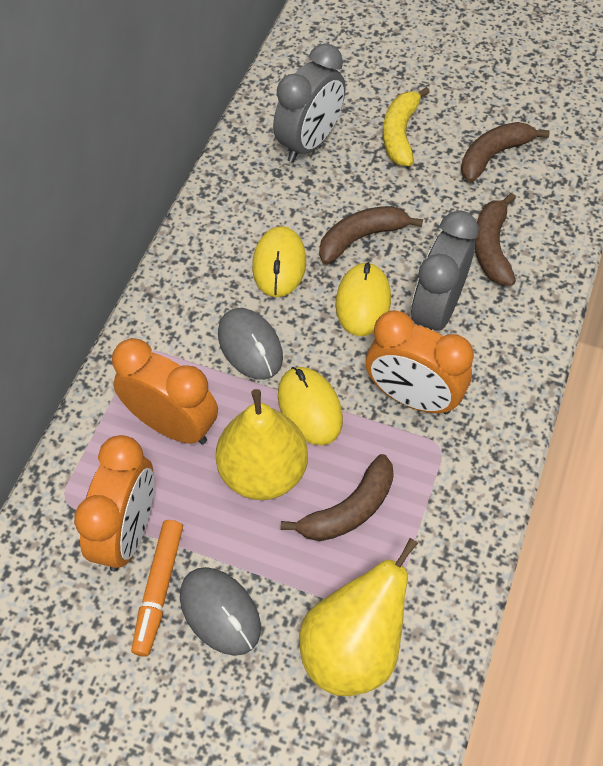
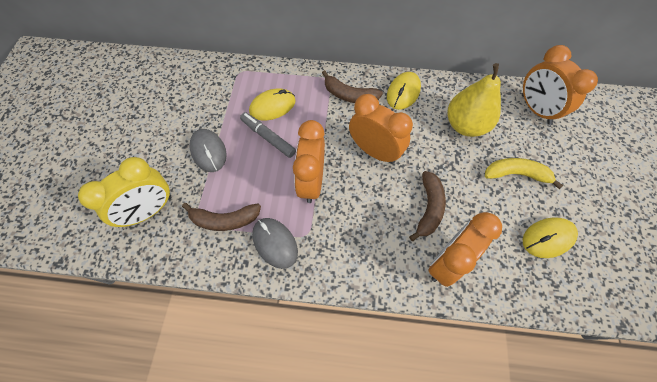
brown banana: 4 -> 3
grey clock: 2 -> 0
grey marker: 0 -> 1
orange clock: 3 -> 4
orange marker: 1 -> 0
yellow clock: 0 -> 1
yellow pear: 2 -> 1

